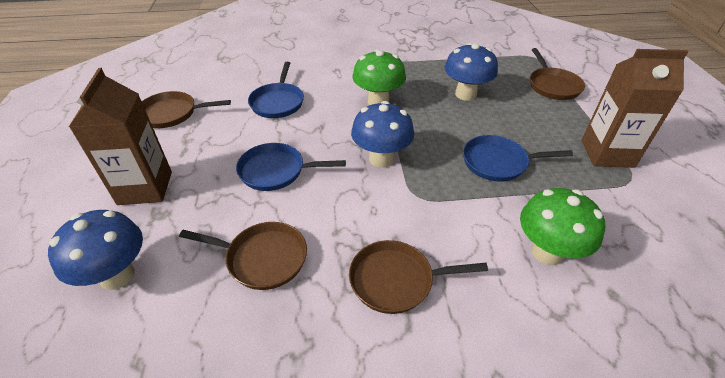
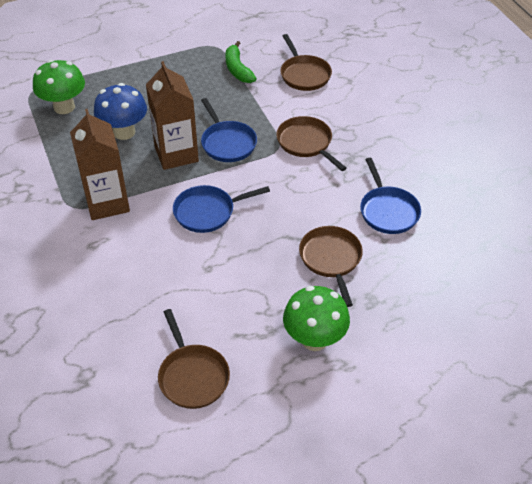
blue mushroom: 3 -> 1
green banana: 0 -> 1

